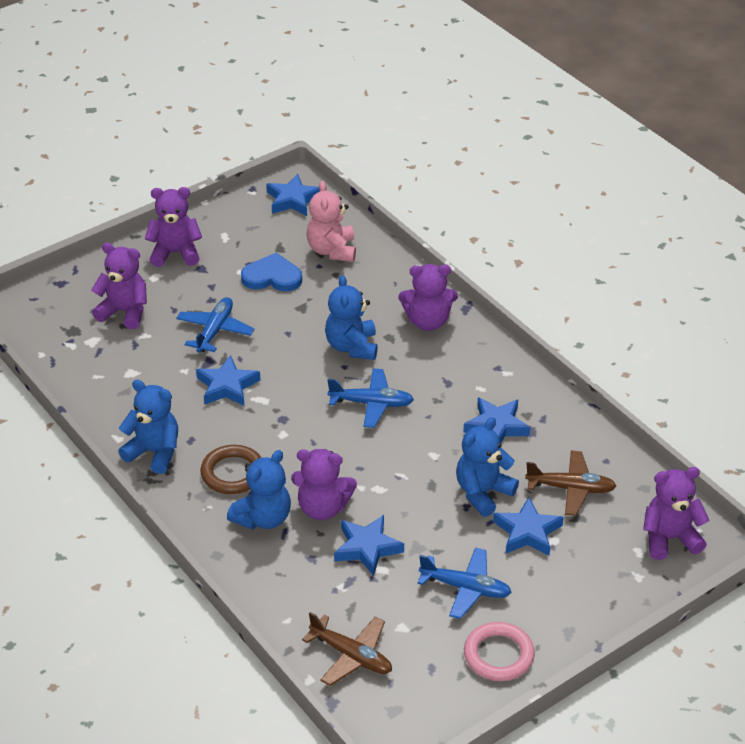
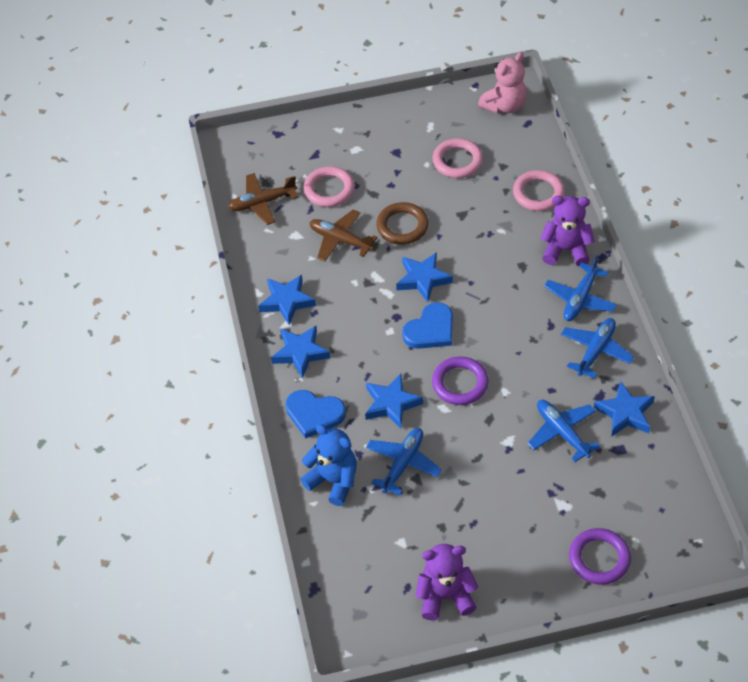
blue heart: 1 -> 2
blue plane: 3 -> 4
blue teddy bear: 4 -> 1
pink ring: 1 -> 3
purple ring: 0 -> 2
purple teddy bear: 5 -> 2

